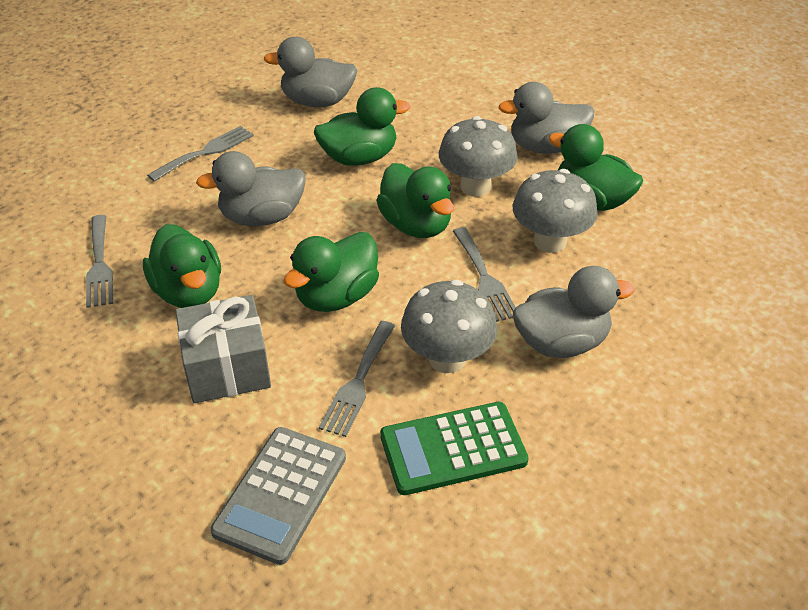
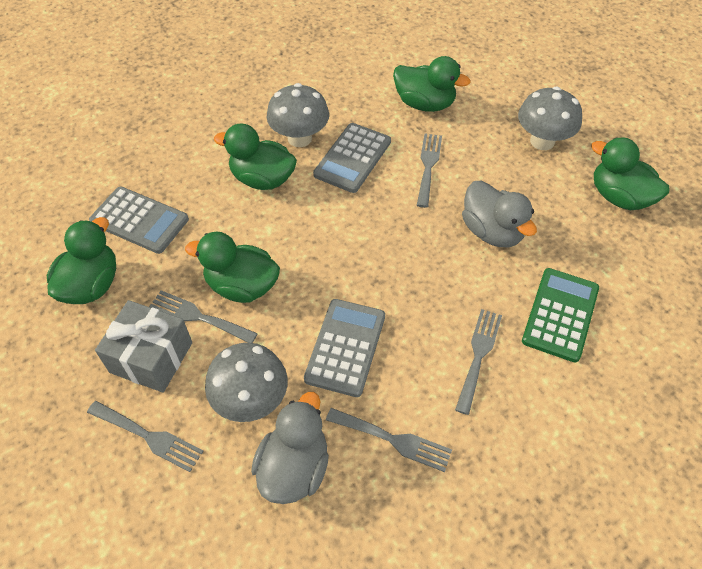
grey calculator: 1 -> 3
grey duck: 4 -> 2
grey fork: 4 -> 5

